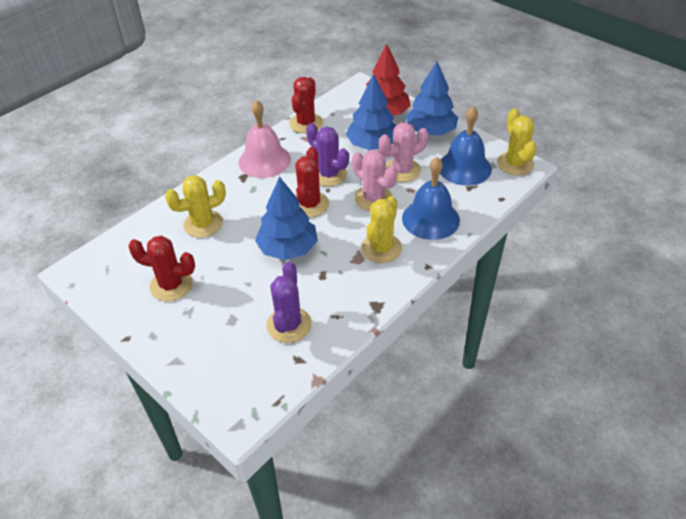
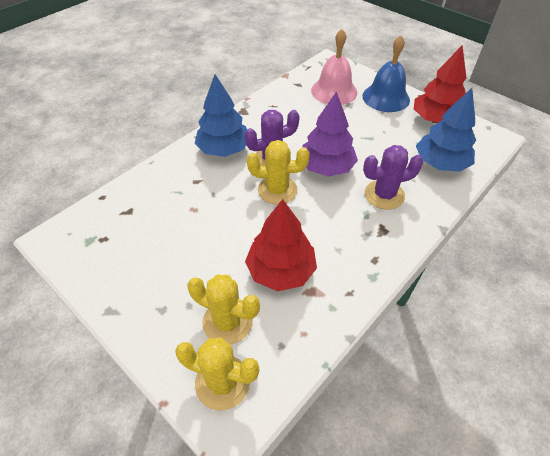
blue bell: 2 -> 1
blue tree: 3 -> 2
pink cactus: 2 -> 0
purple tree: 0 -> 1
red cactus: 3 -> 0
red tree: 1 -> 2

